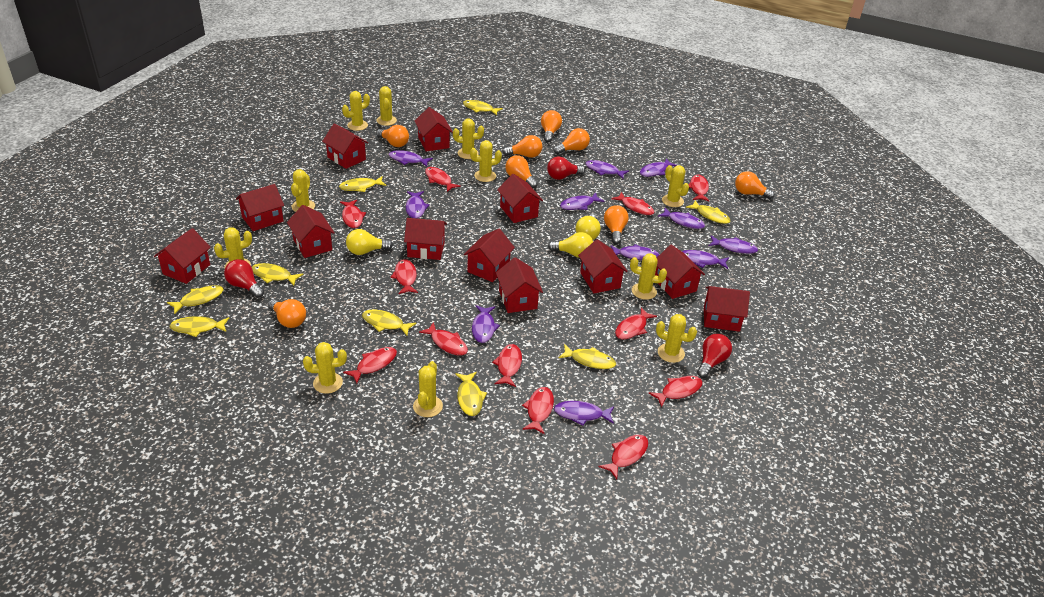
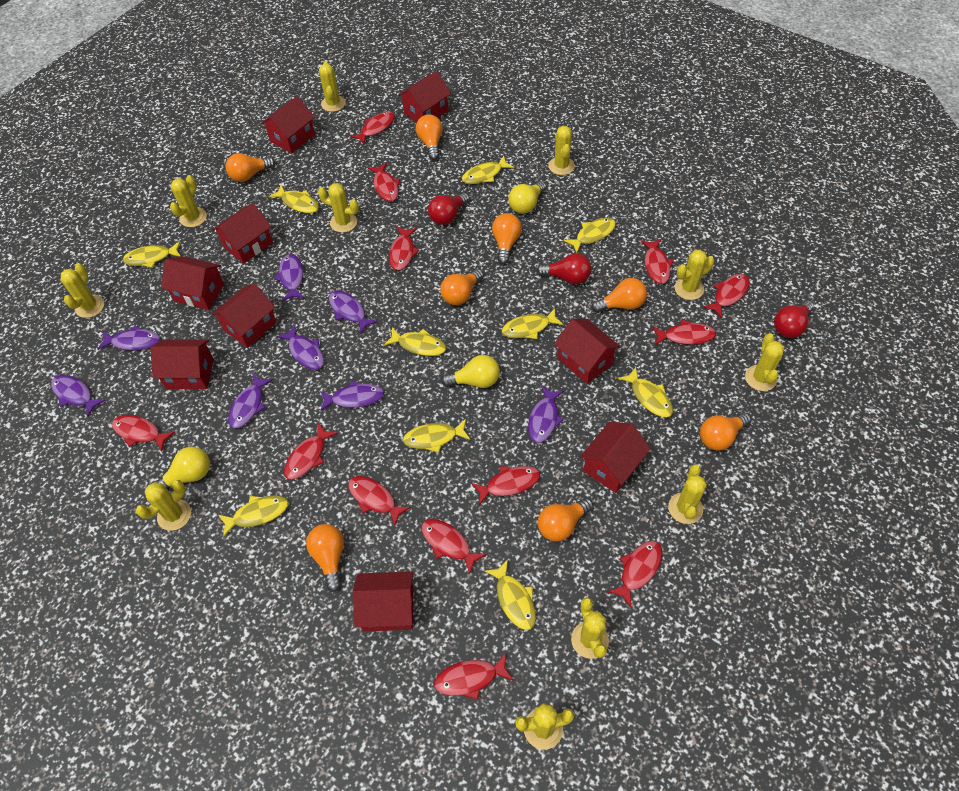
purple fish: 11 -> 8
red fish: 12 -> 13
red house: 12 -> 9
yellow fish: 9 -> 10

